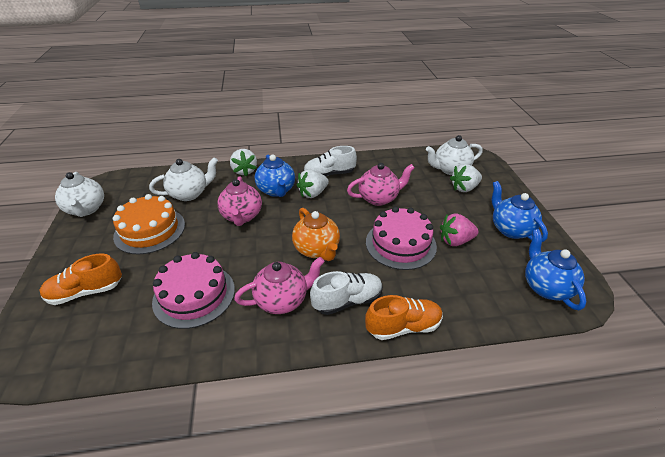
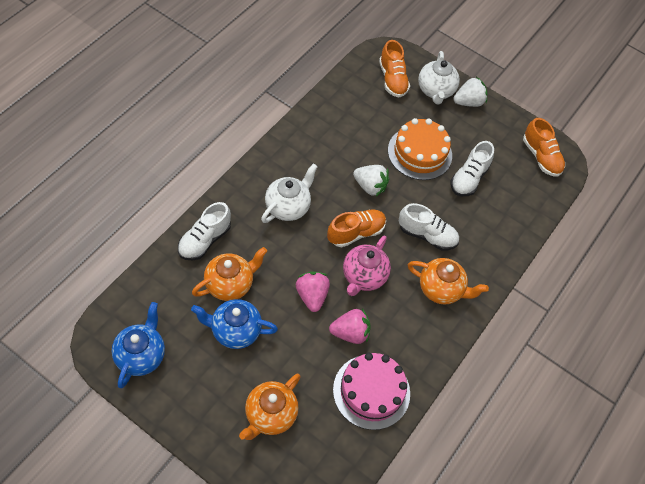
blue teapot: 3 -> 2
orange shoe: 2 -> 3
orange teapot: 1 -> 3
pink cake: 2 -> 1
pink strawberry: 1 -> 2
pink teapot: 3 -> 1
white shoe: 2 -> 3
white strawberry: 3 -> 2
white teapot: 3 -> 2

